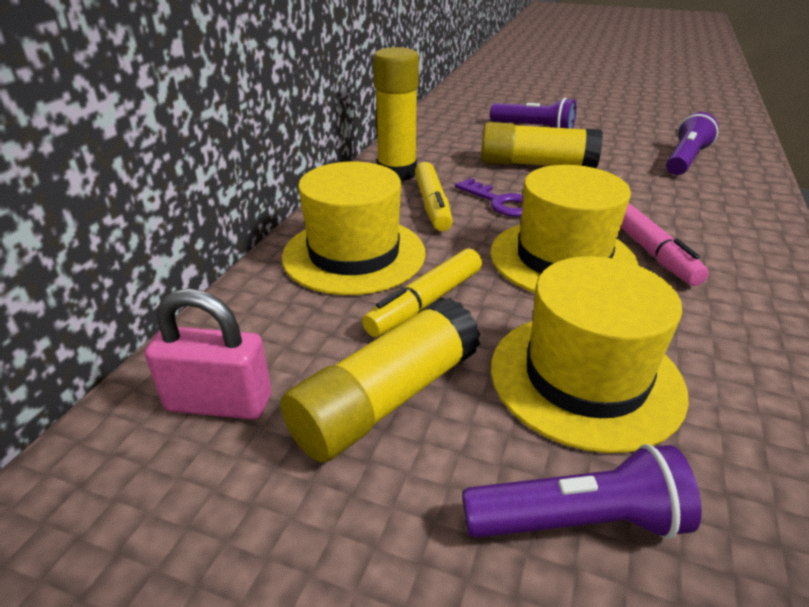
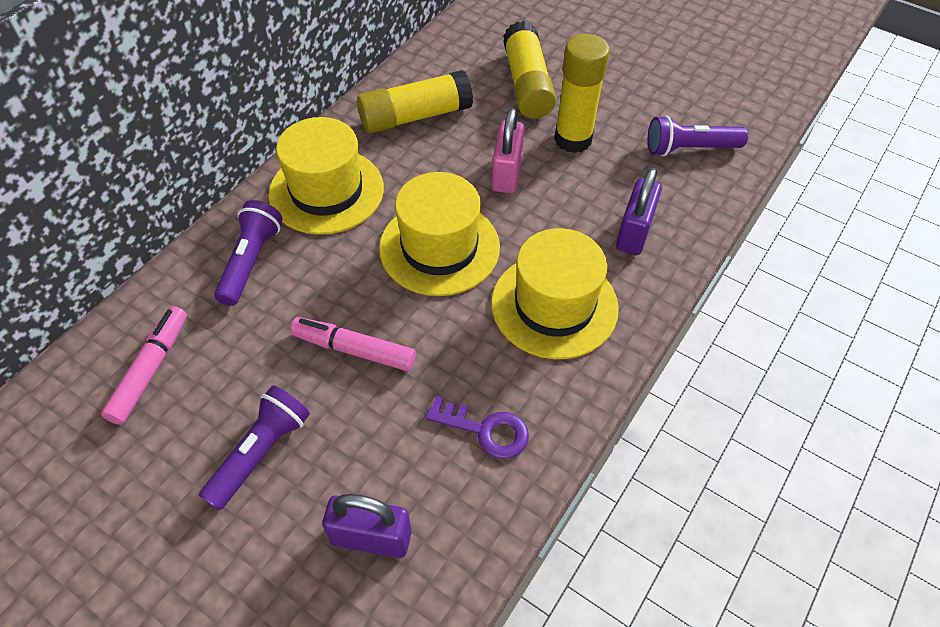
pink marker: 1 -> 2
purple padlock: 0 -> 2
yellow marker: 2 -> 0

